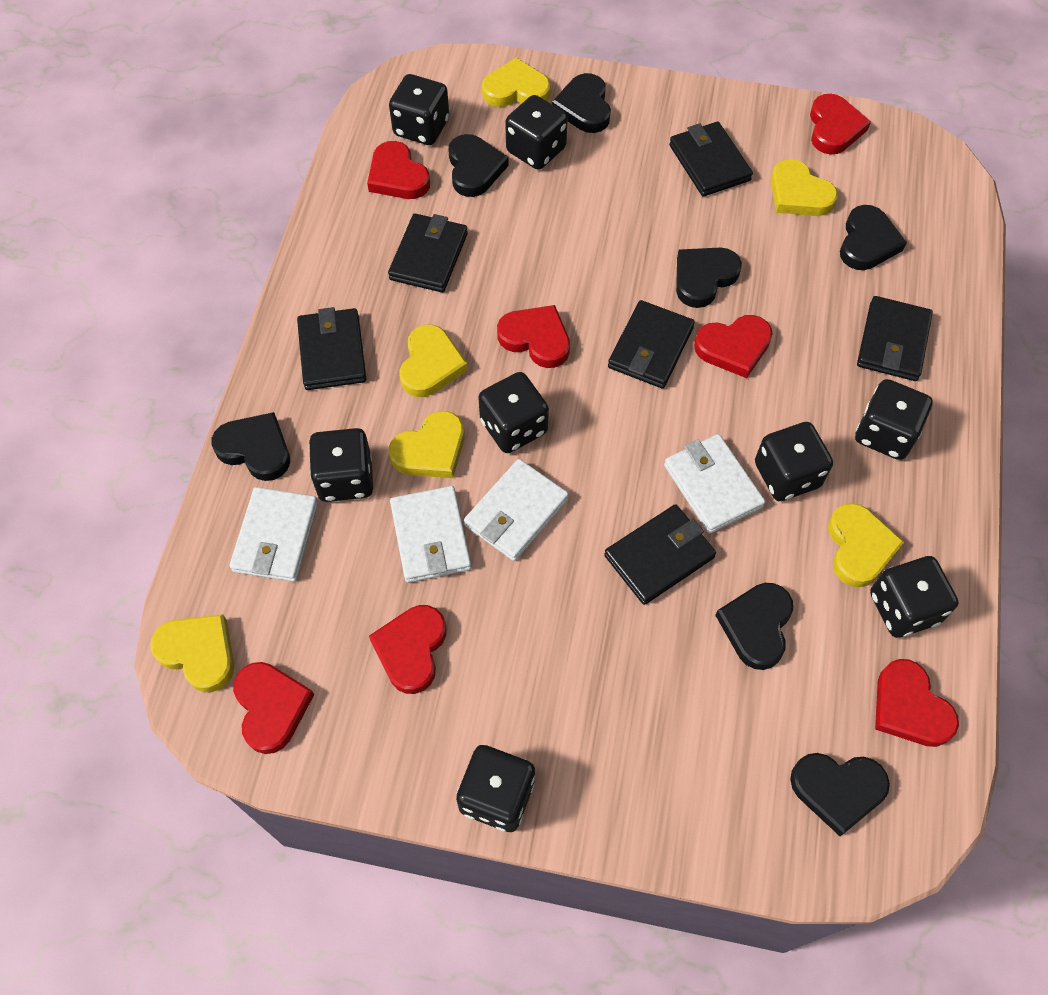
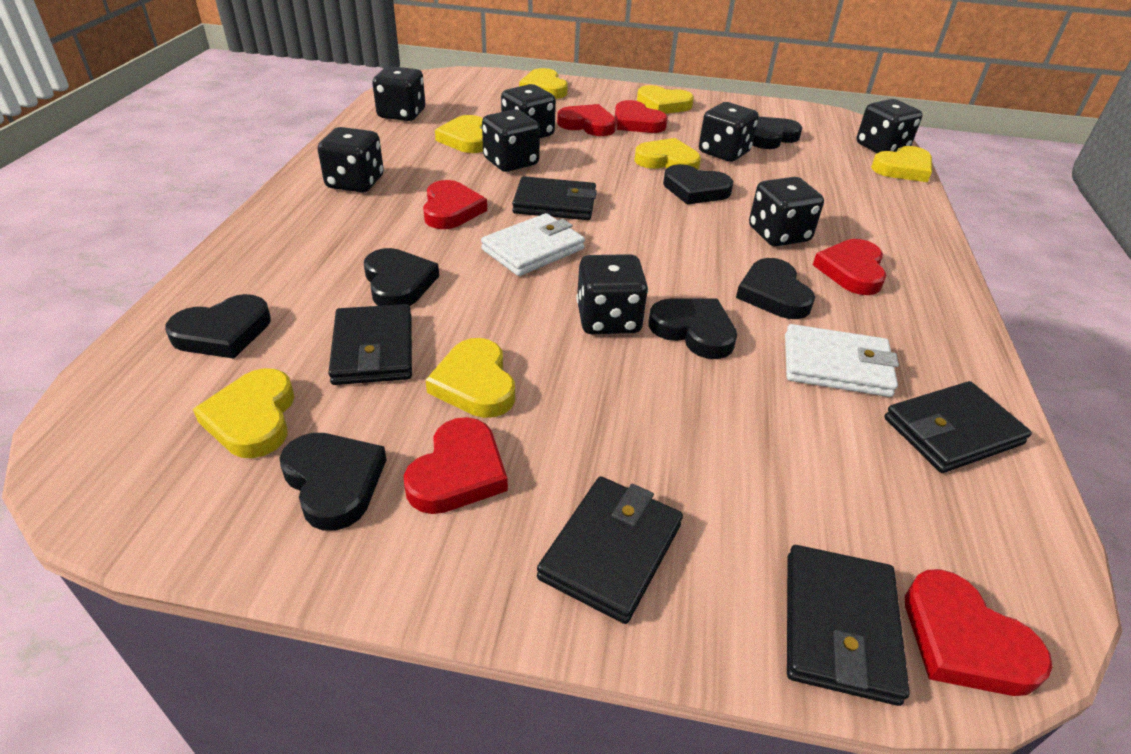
black wallet: 6 -> 5
red heart: 7 -> 6
white wallet: 4 -> 2
yellow heart: 6 -> 7

